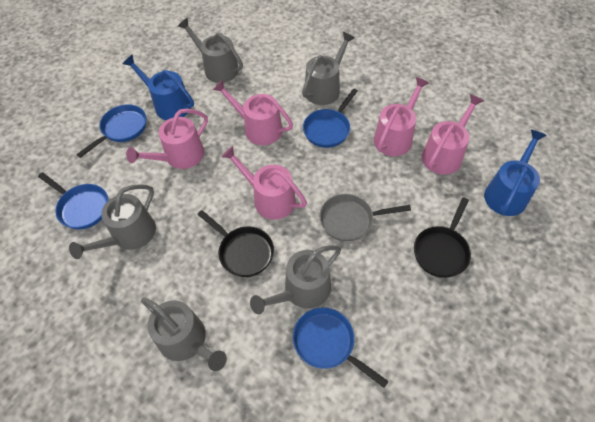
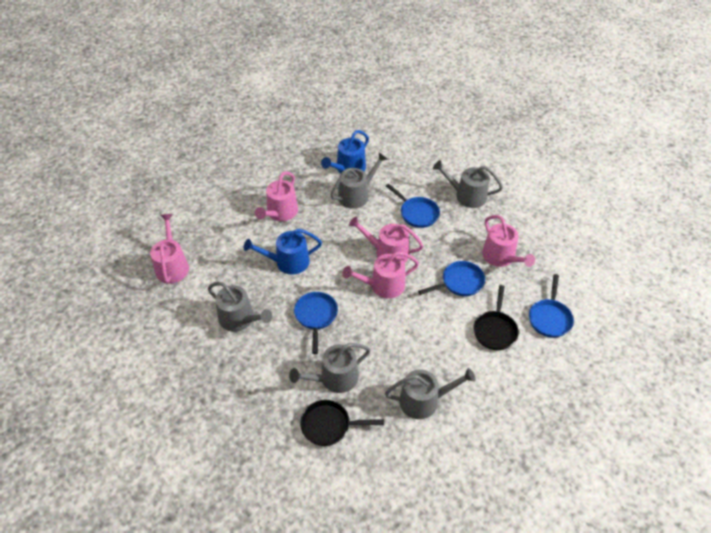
grey pan: 1 -> 0

